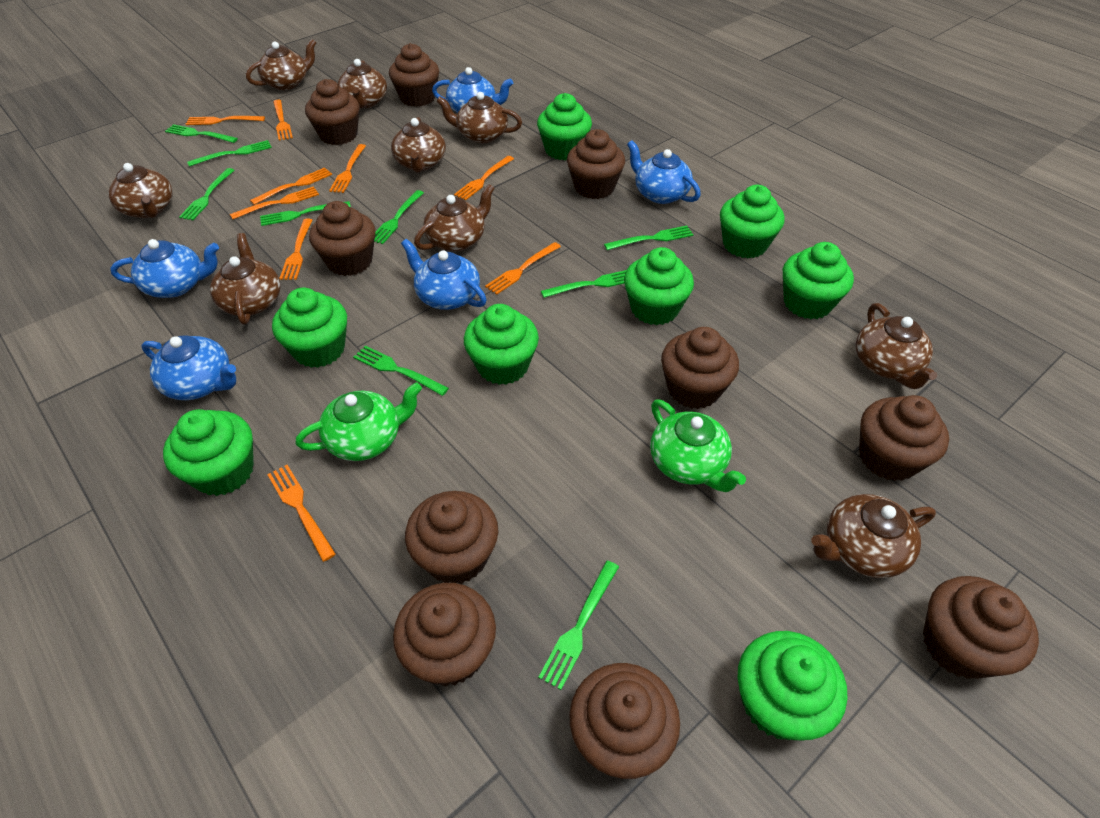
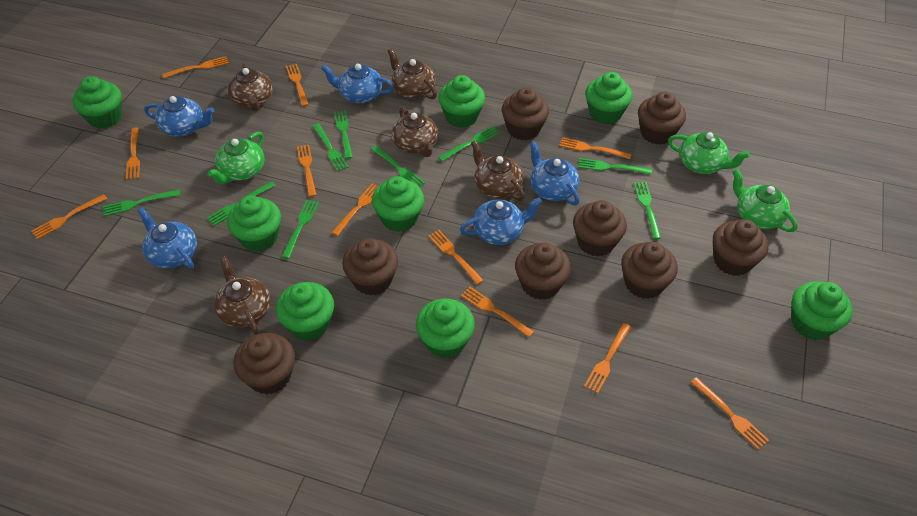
brown cupcake: 10 -> 8
brown teapot: 9 -> 5
green teapot: 2 -> 3
orange fork: 9 -> 11

